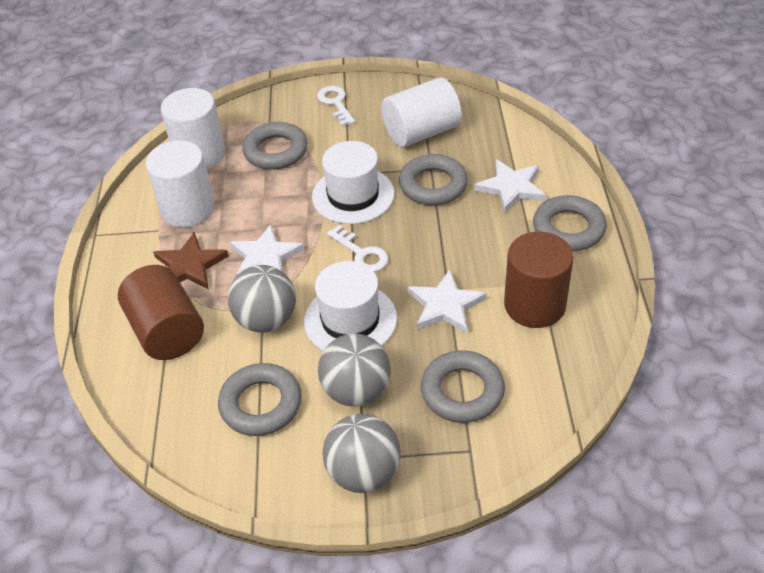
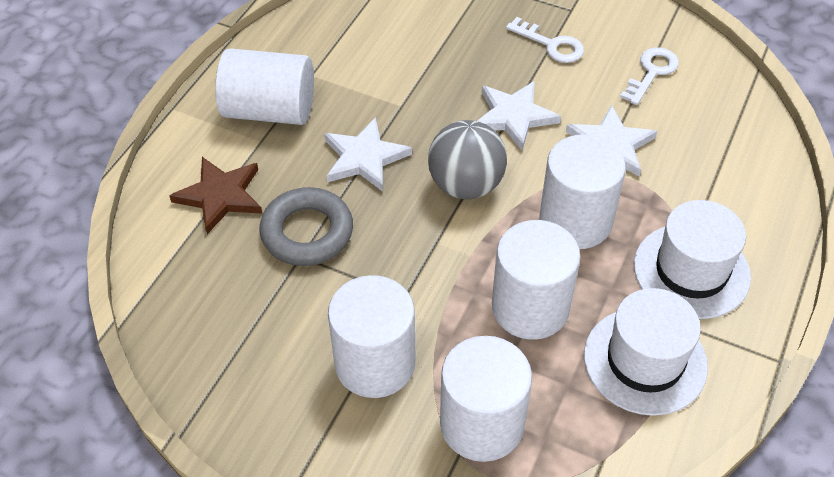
brown cylinder: 2 -> 0
grey ball: 3 -> 1
grey ring: 5 -> 1
white cylinder: 3 -> 5

